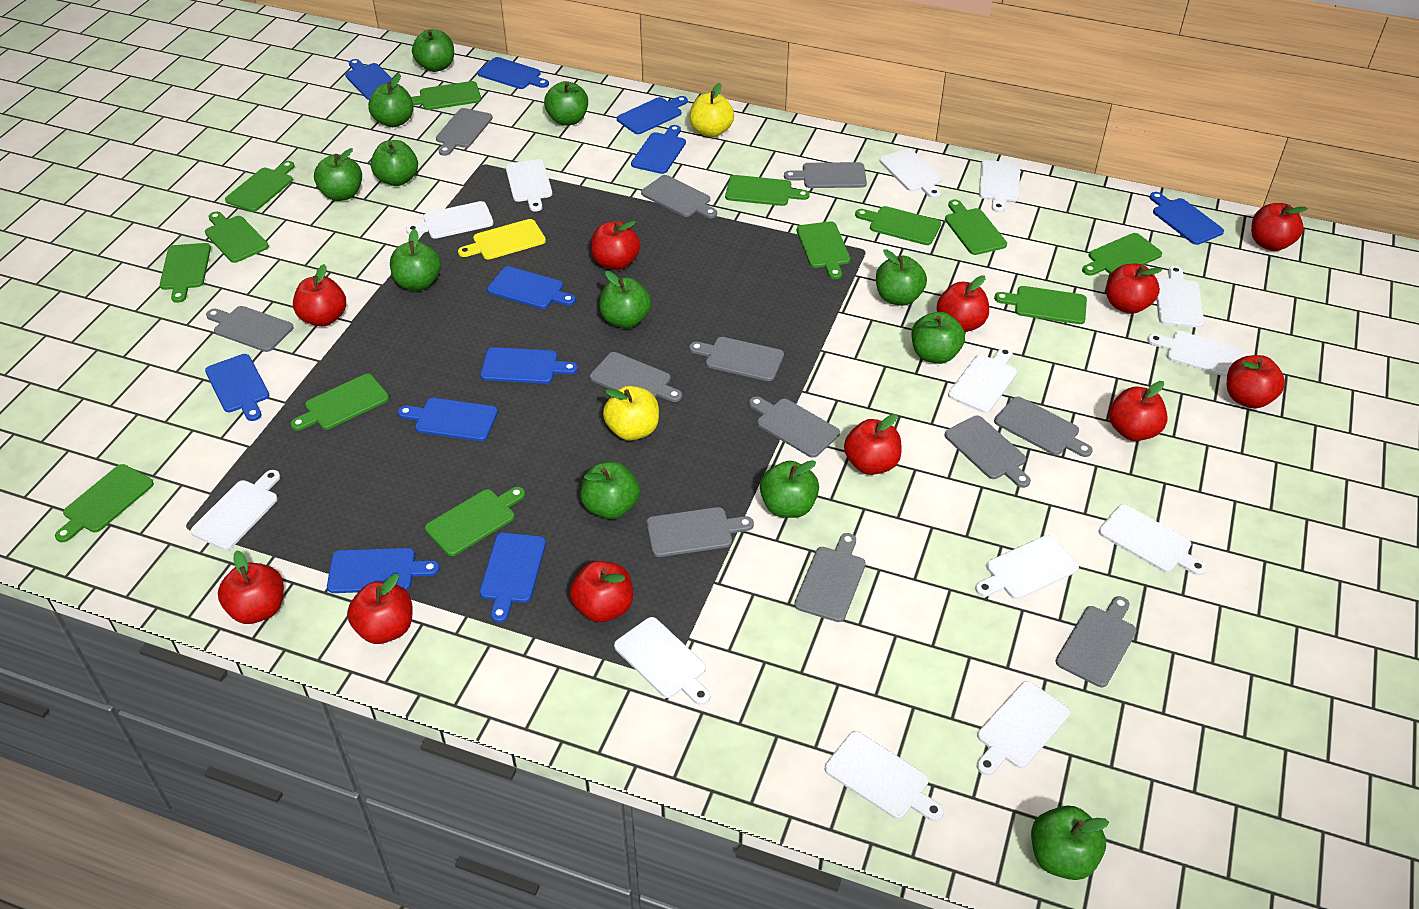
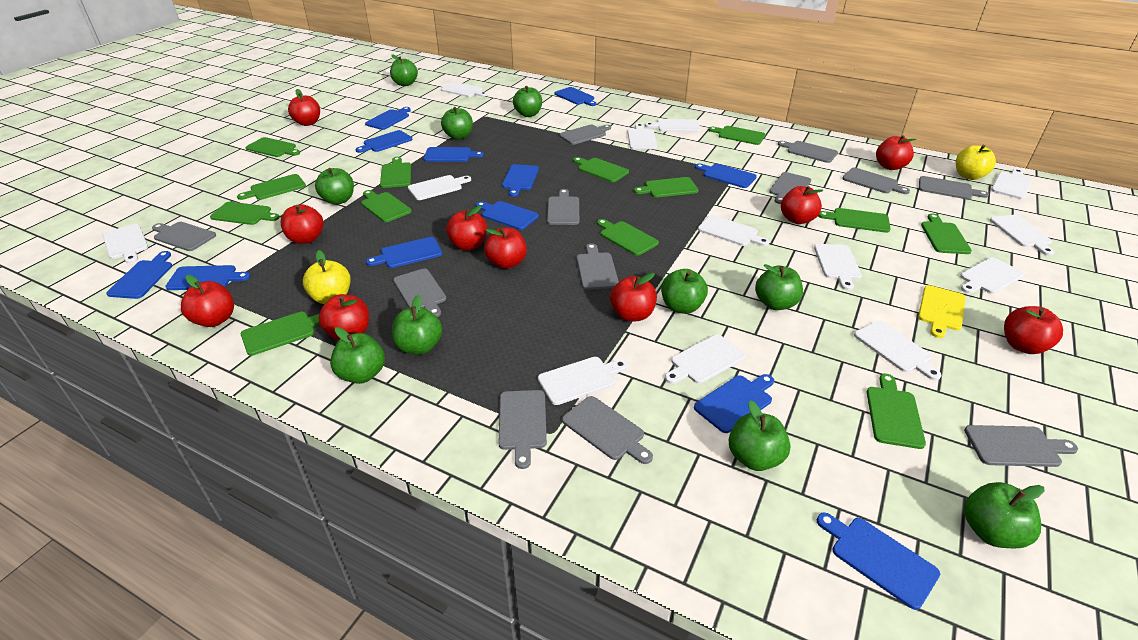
blue cutting board: 11 -> 12
green apple: 12 -> 10
red apple: 11 -> 10

